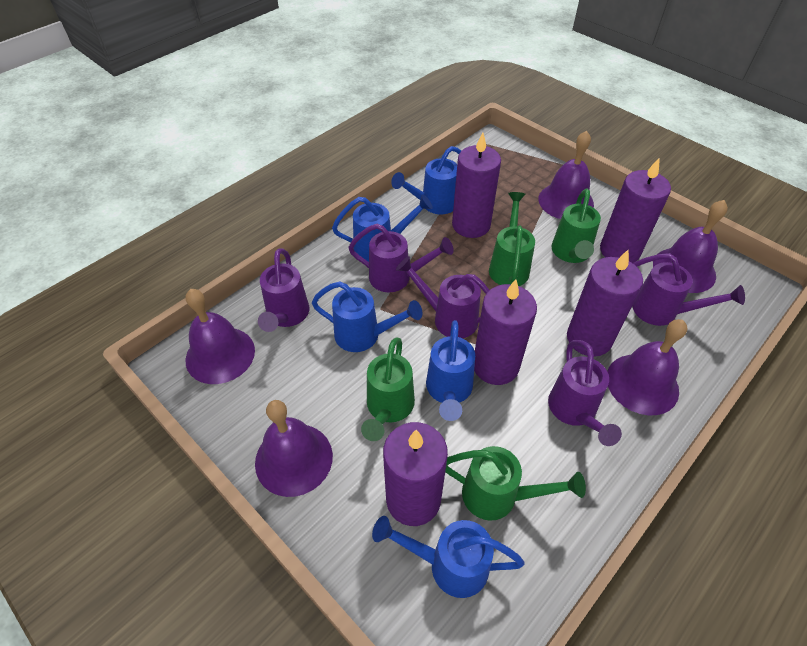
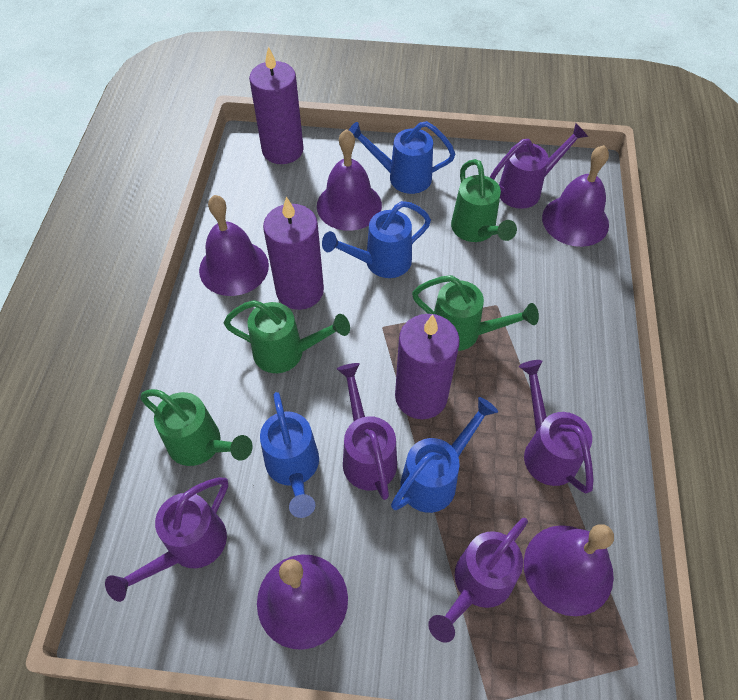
blue watering can: 5 -> 4
purple candle: 5 -> 3

